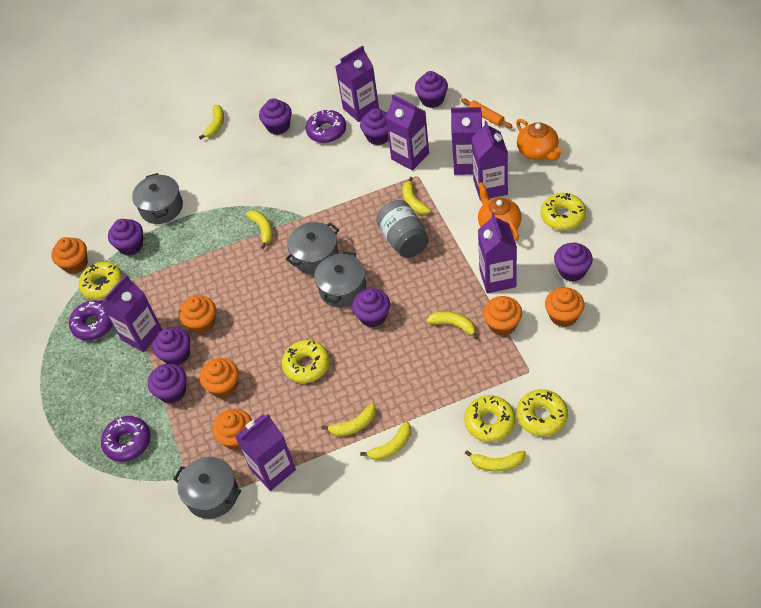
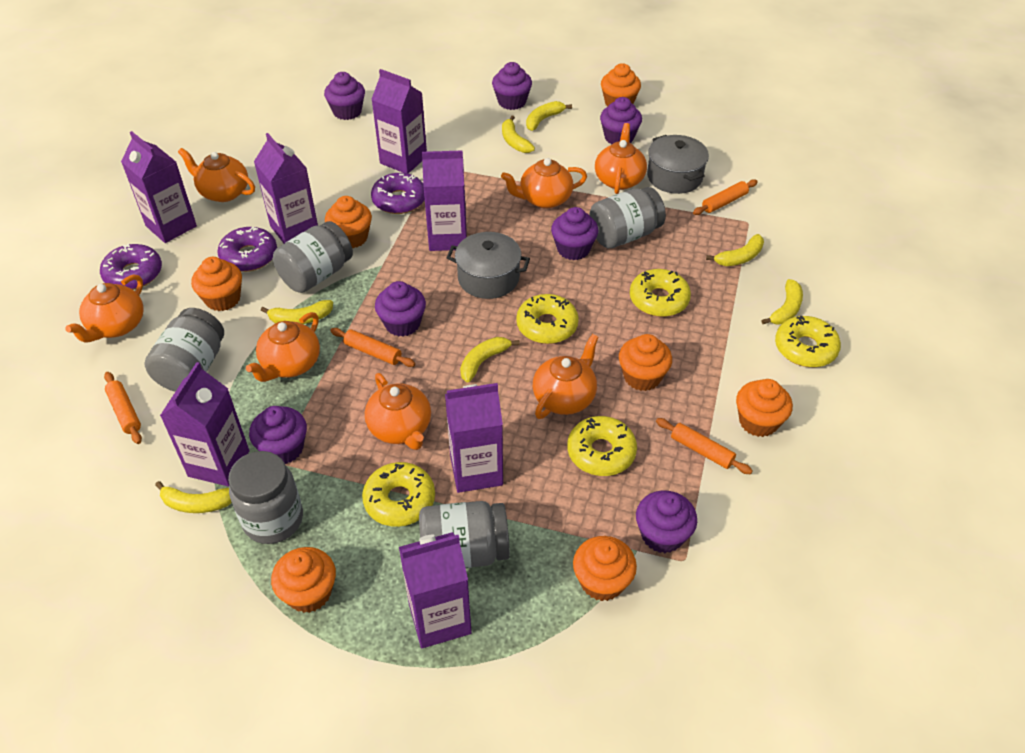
grey jar: 1 -> 5
grey pot: 4 -> 2
orange cupcake: 6 -> 7
orange rolling pin: 1 -> 4
orange teapot: 2 -> 7
purple cupcake: 8 -> 7

